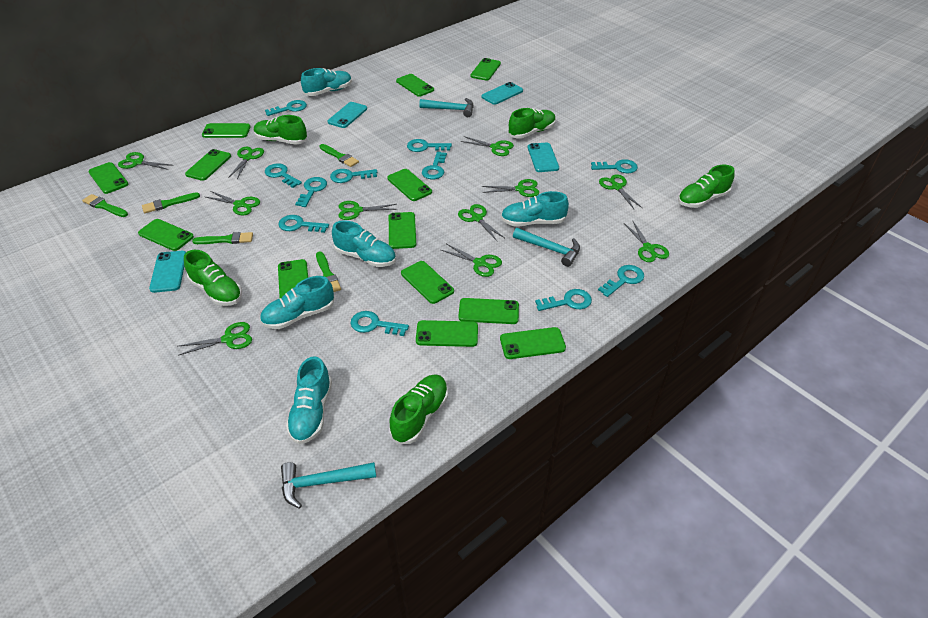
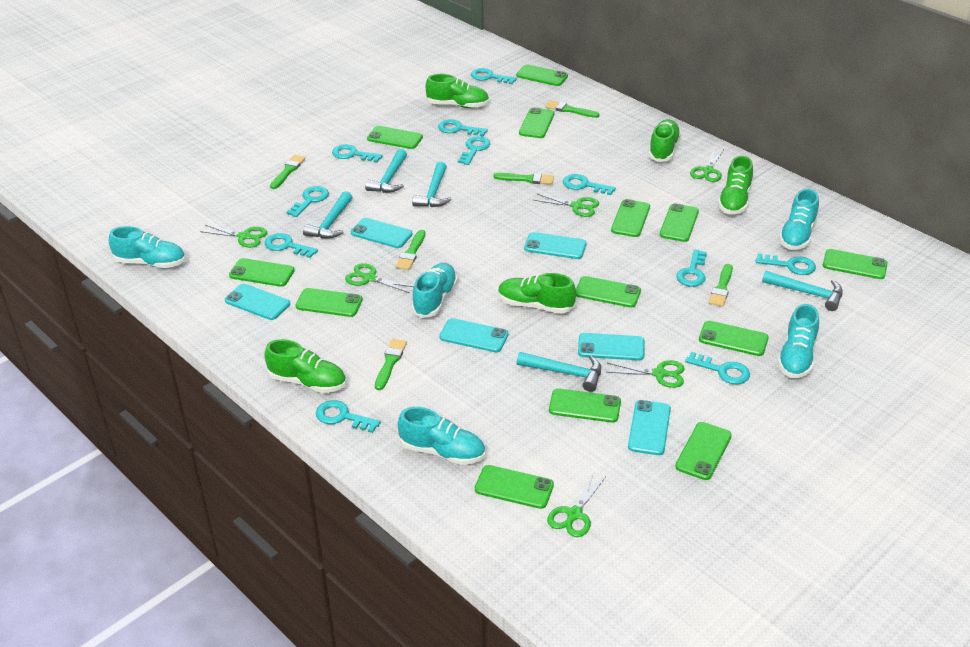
green brush: 5 -> 6
green scissors: 11 -> 6
turquoise hammer: 3 -> 5
turquoise phone: 4 -> 6

